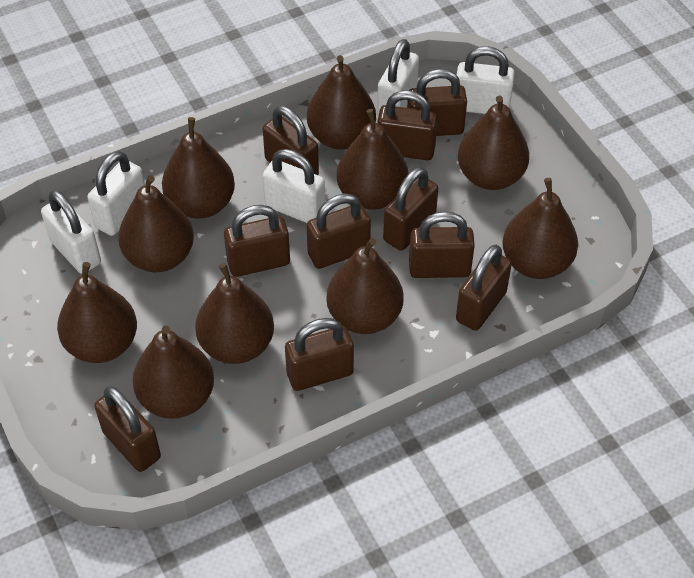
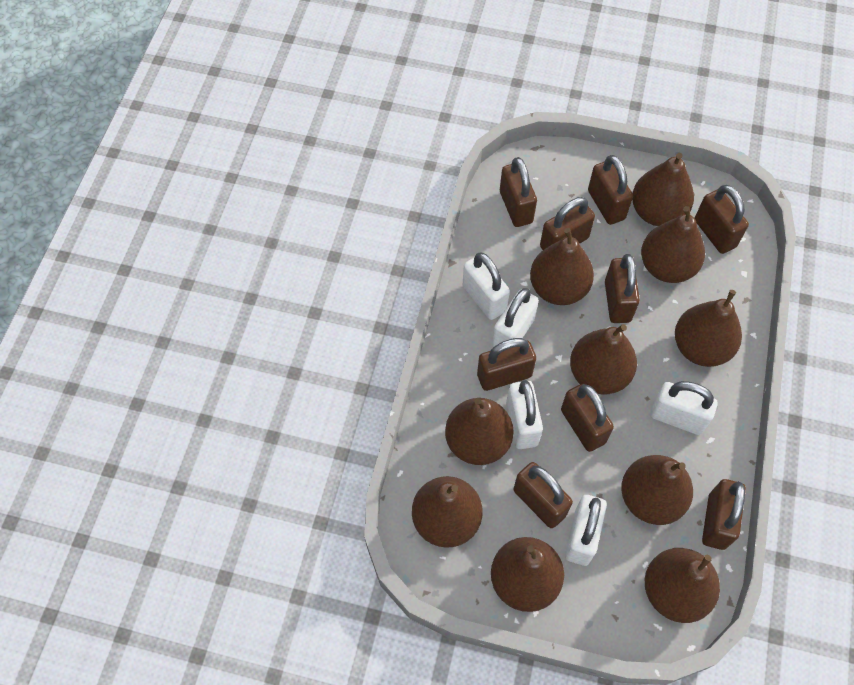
brown padlock: 10 -> 9

